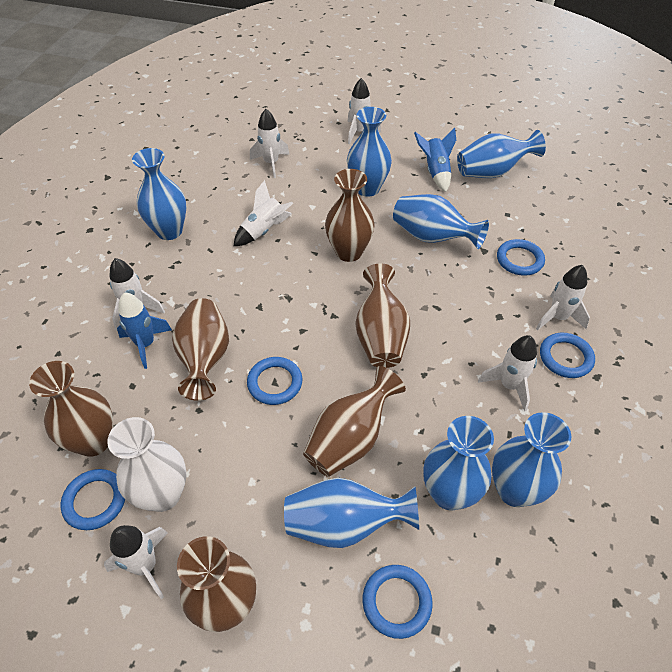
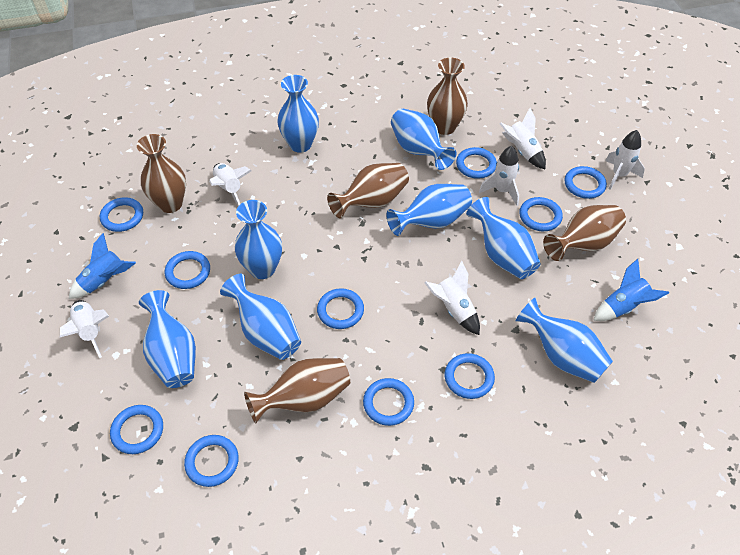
blue ring: 5 -> 10
blue vase: 7 -> 8
brown vase: 6 -> 5
white rocket: 7 -> 6
white vase: 1 -> 0

